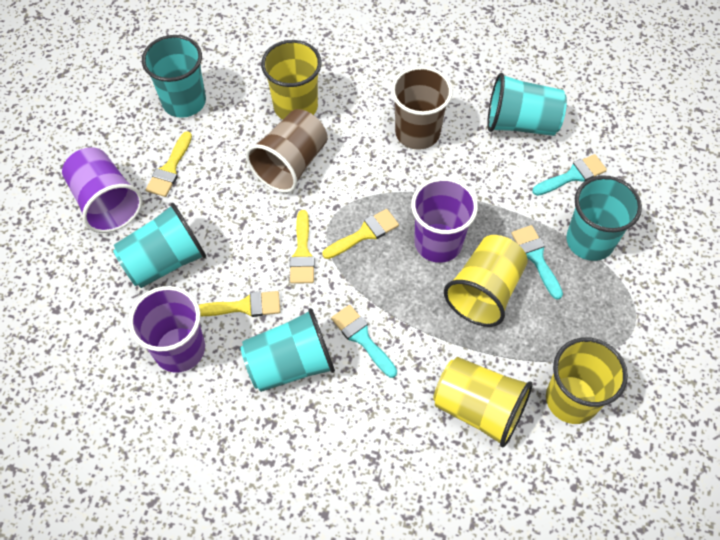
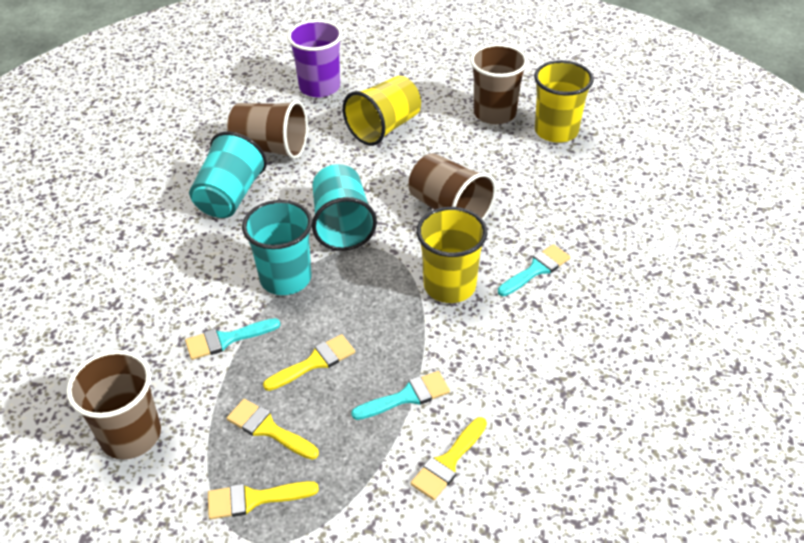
brown cup: 2 -> 4
purple cup: 3 -> 1
turquoise cup: 5 -> 3
yellow cup: 4 -> 3

